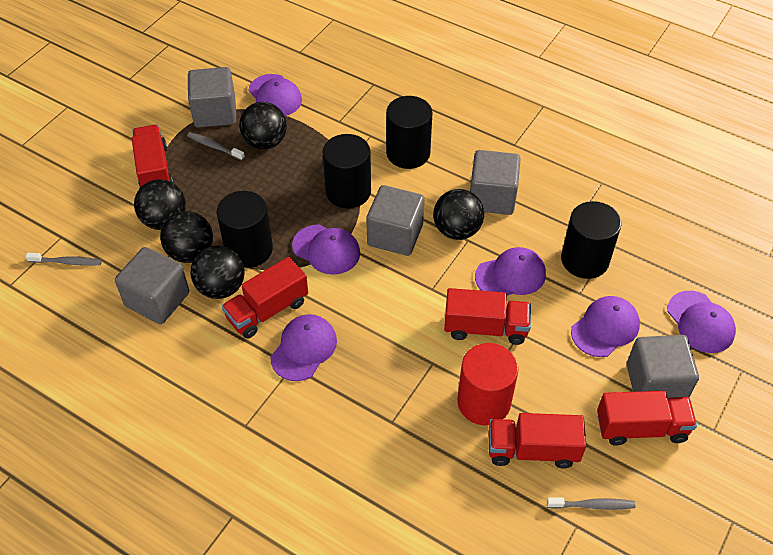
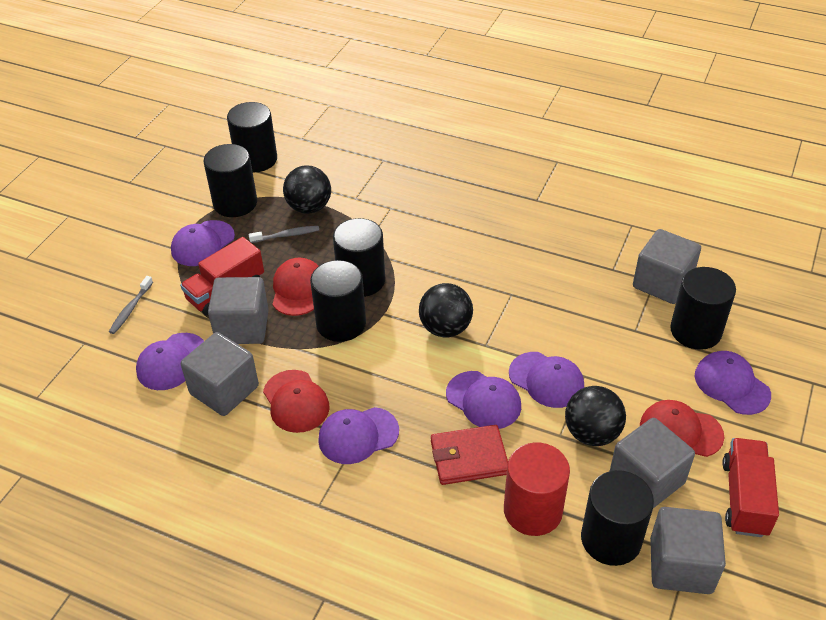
black ball: 5 -> 3
black cylinder: 4 -> 6
grey toothbrush: 3 -> 2
red cap: 0 -> 3
red truck: 5 -> 2
red wallet: 0 -> 1

